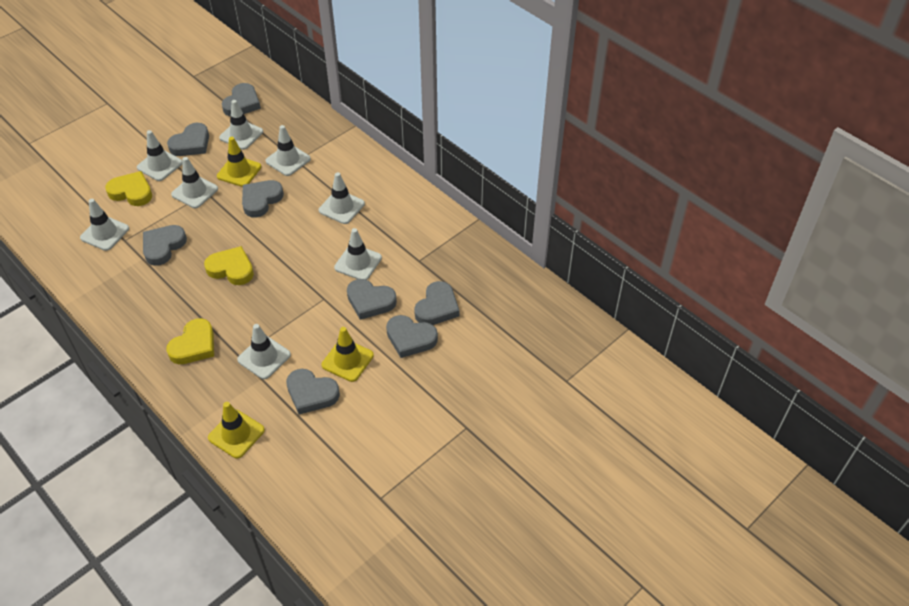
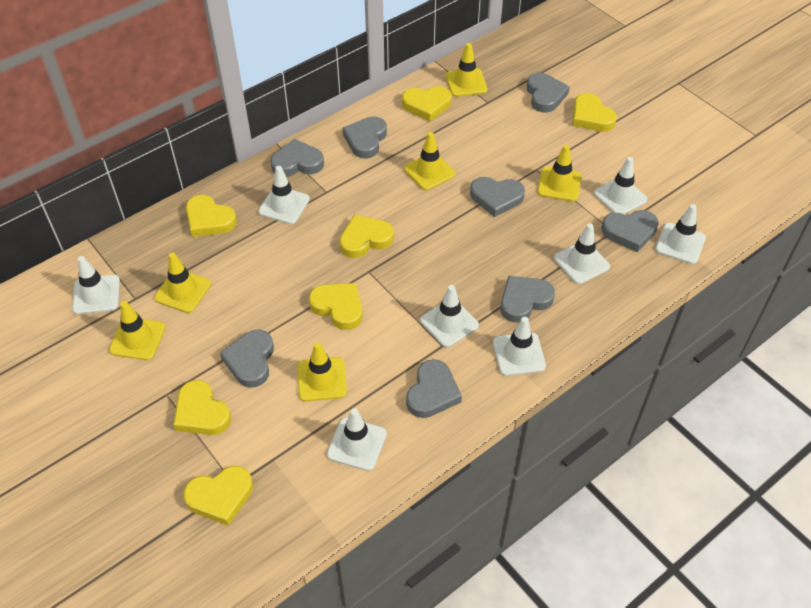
yellow heart: 3 -> 7
yellow traffic cone: 3 -> 6

